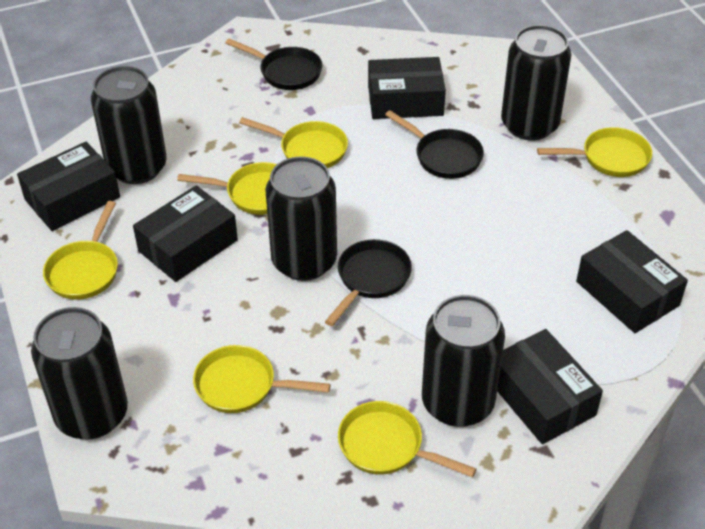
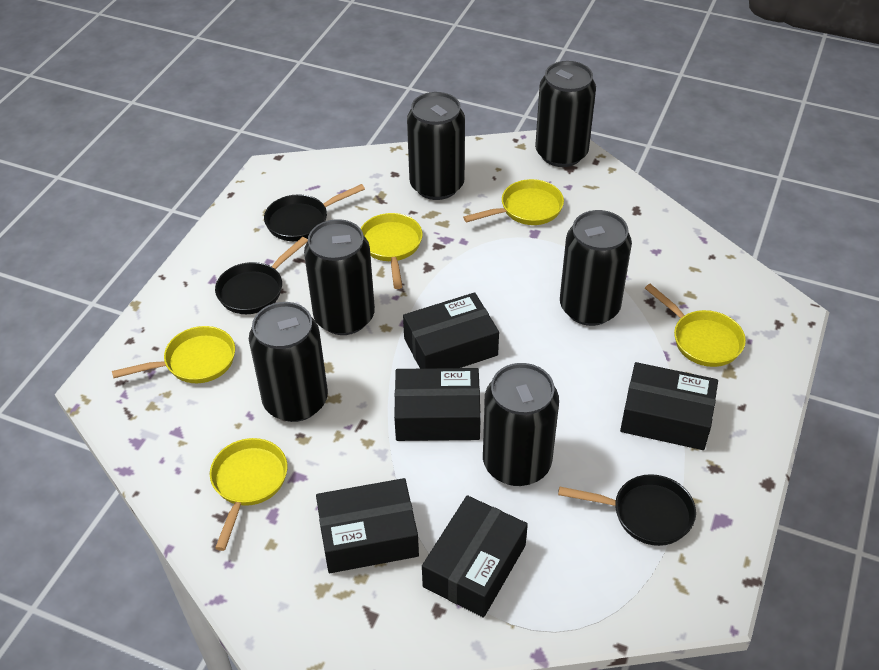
black can: 5 -> 6
yellow pan: 6 -> 5

